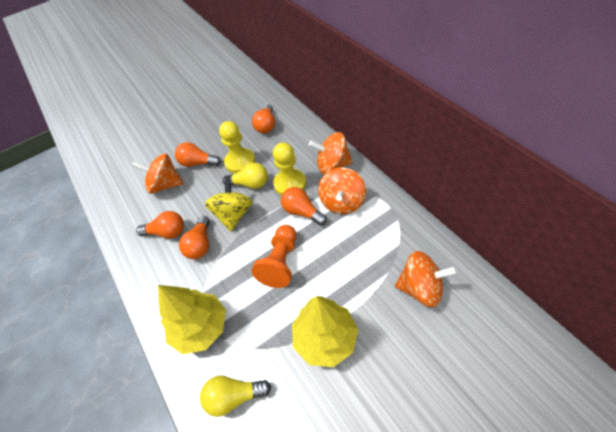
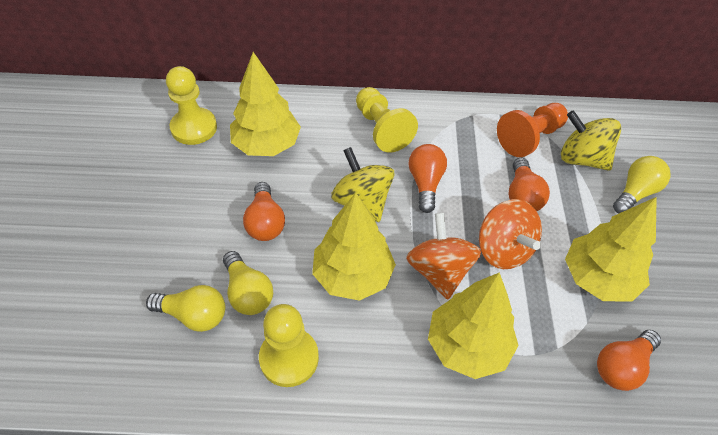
orange light bulb: 5 -> 4
orange spinning top: 4 -> 2
yellow light bulb: 2 -> 3
yellow pawn: 2 -> 3
yellow spinning top: 1 -> 2
yellow tree: 2 -> 4

